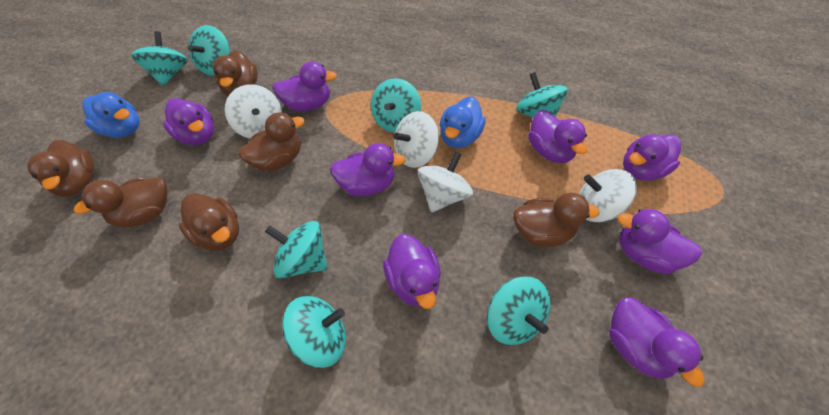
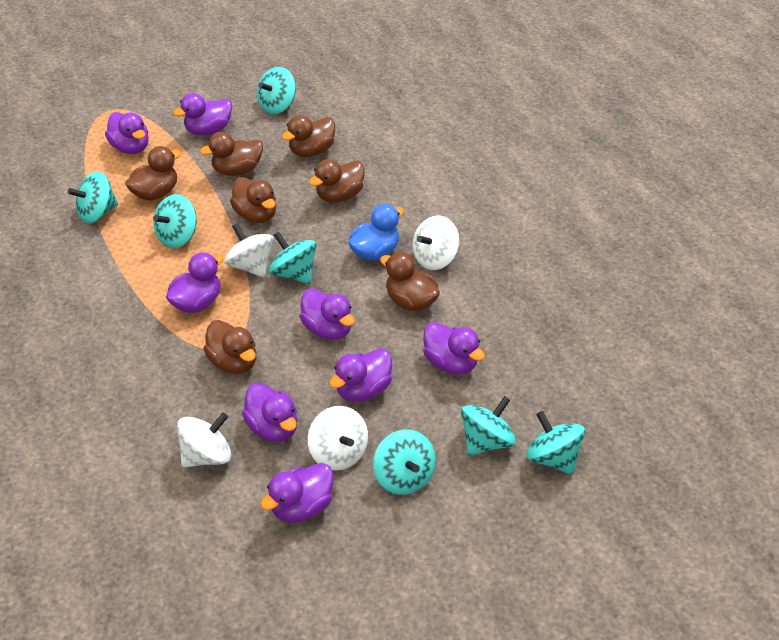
blue duck: 2 -> 1
brown duck: 6 -> 7

